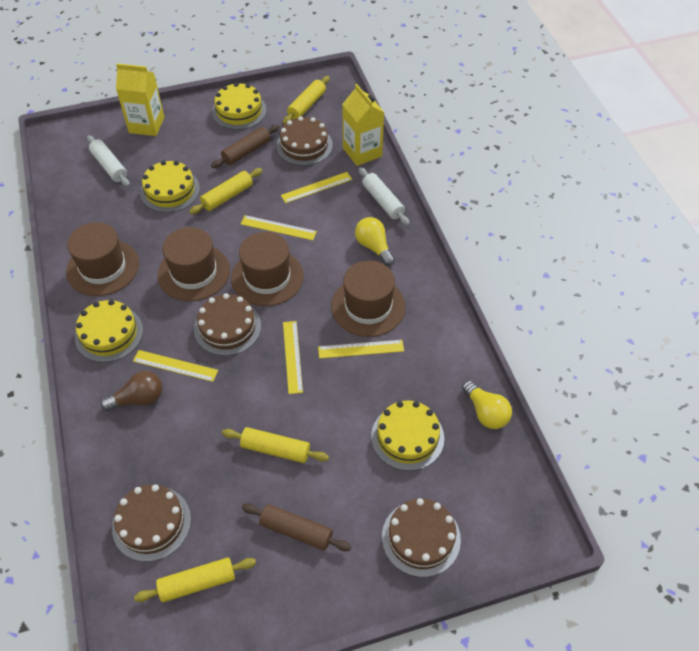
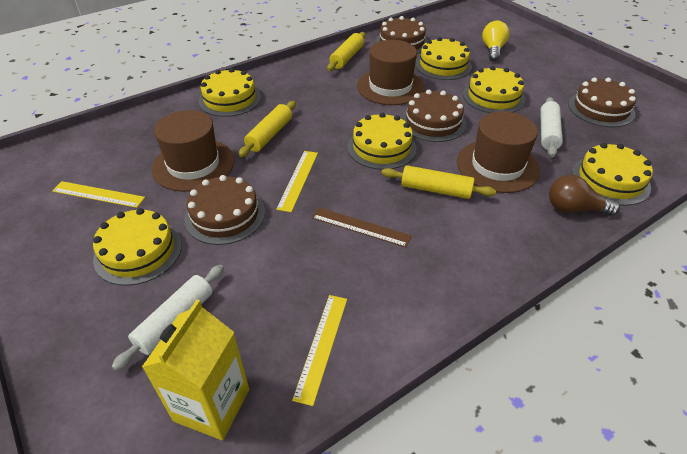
brown hat: 4 -> 3
brown rolling pin: 2 -> 0
brown ruler: 0 -> 1
yellow cake: 4 -> 6
yellow carton: 2 -> 1
yellow light bulb: 2 -> 1
yellow rolling pin: 4 -> 3
yellow ruler: 5 -> 3

